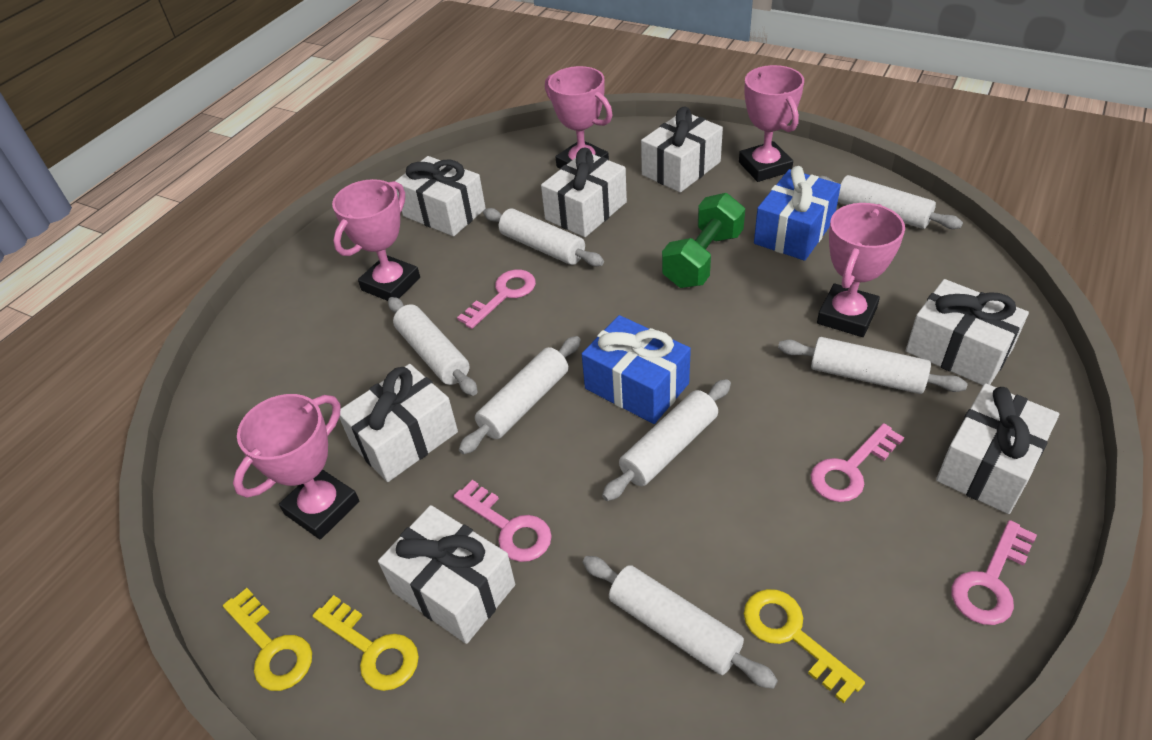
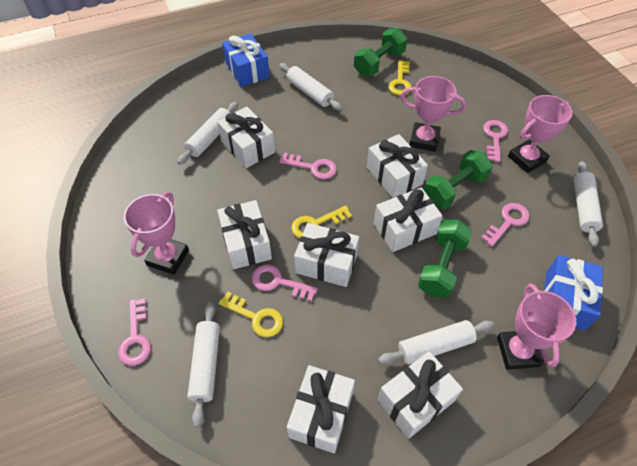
green dumbbell: 1 -> 3
pink key: 4 -> 5
pink trophy: 5 -> 4
white rolling pin: 7 -> 5

